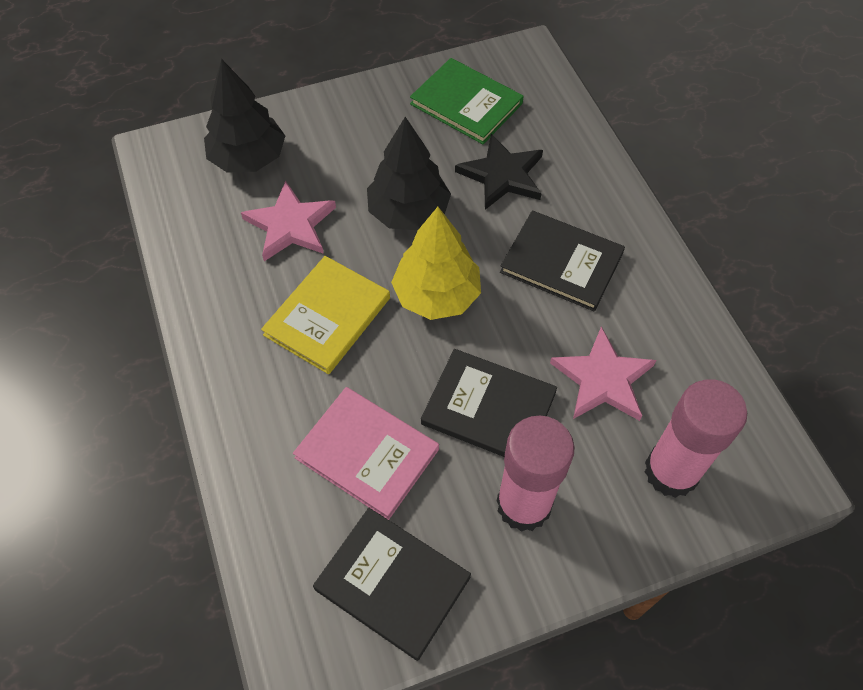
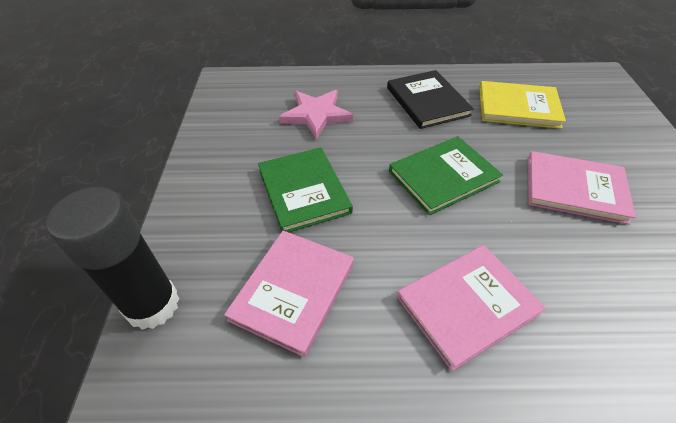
black book: 3 -> 1
black glue stick: 0 -> 1
black star: 1 -> 0
black tree: 2 -> 0
green book: 1 -> 2
pink book: 1 -> 3
pink glue stick: 2 -> 0
pink star: 2 -> 1
yellow tree: 1 -> 0

